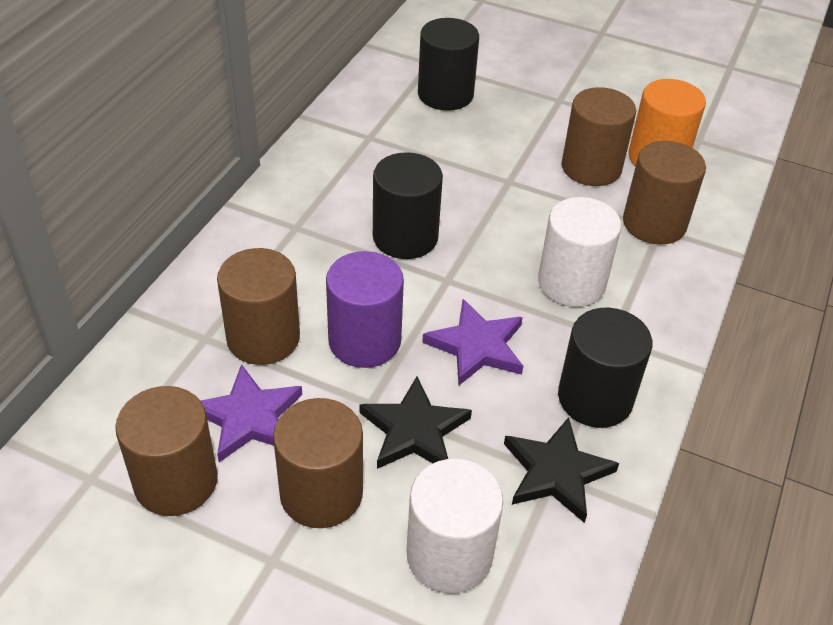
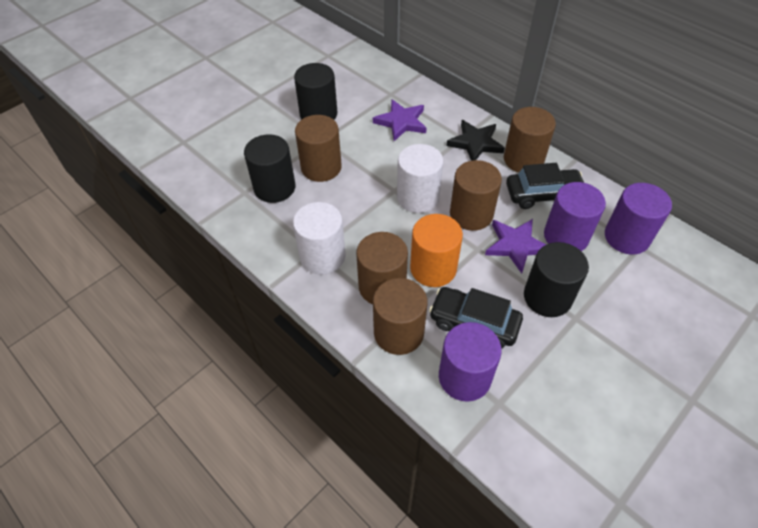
black car: 0 -> 2
black star: 2 -> 1
purple cylinder: 1 -> 3

